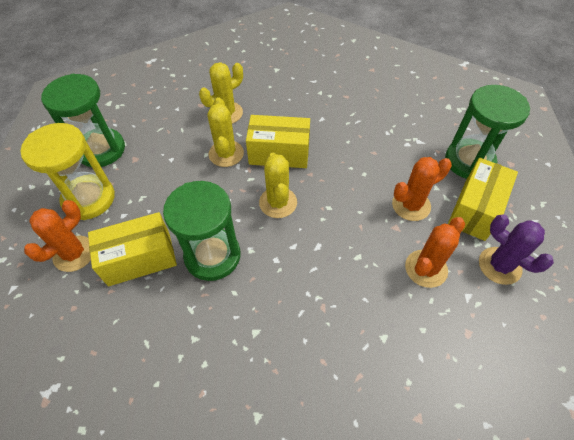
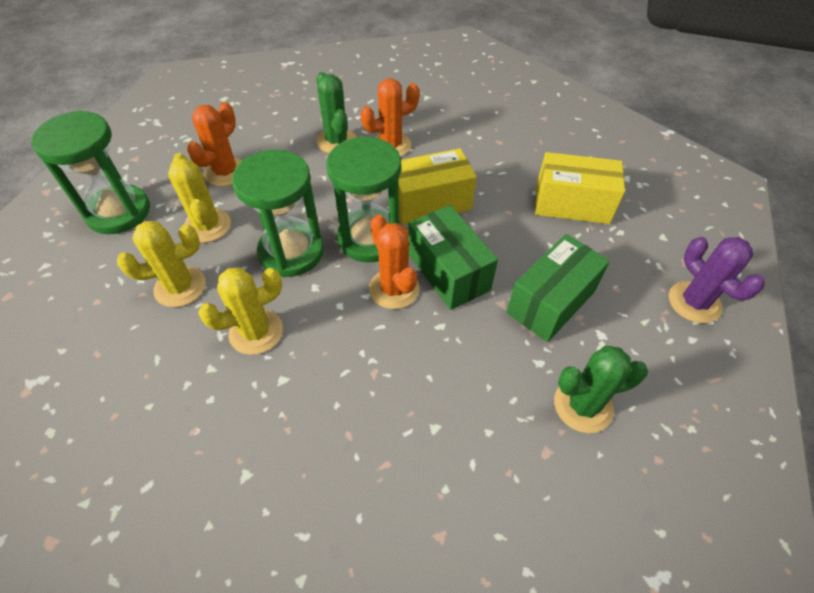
green box: 0 -> 2
green cactus: 0 -> 2
yellow box: 3 -> 2
yellow hourglass: 1 -> 0

